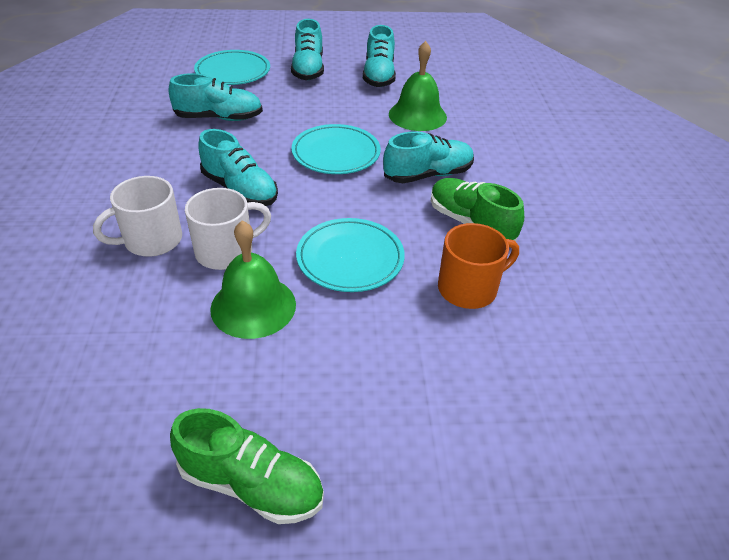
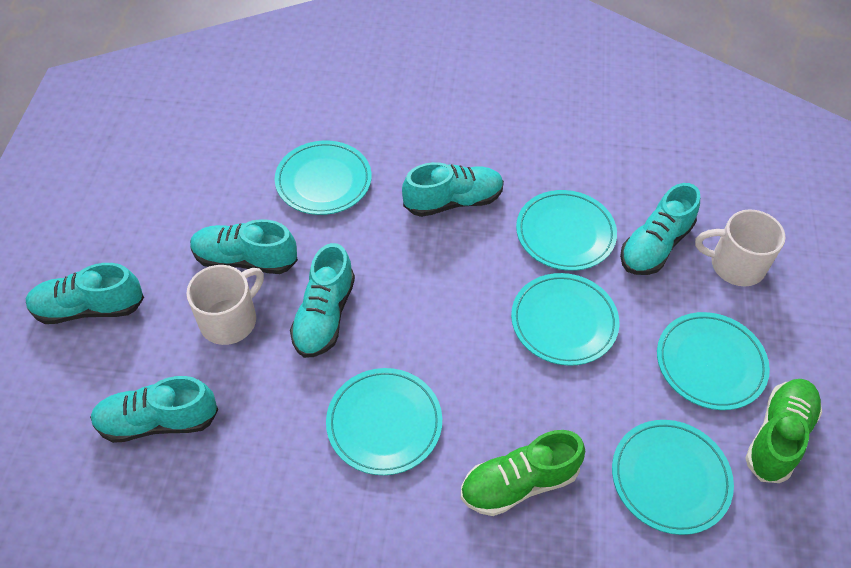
green bell: 2 -> 0
orange mug: 1 -> 0
turquoise plate: 3 -> 6
turquoise shoe: 5 -> 6

